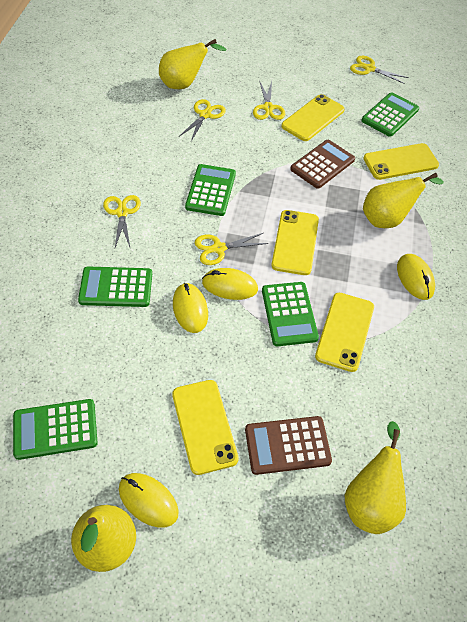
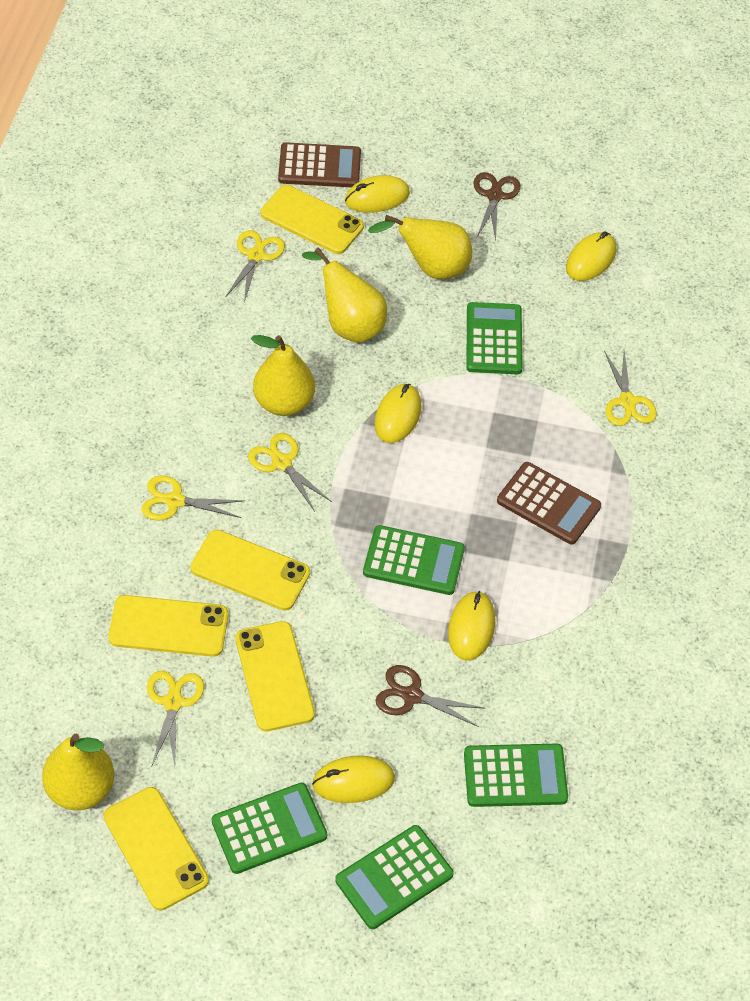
brown scissors: 0 -> 2
yellow mouse: 4 -> 5

